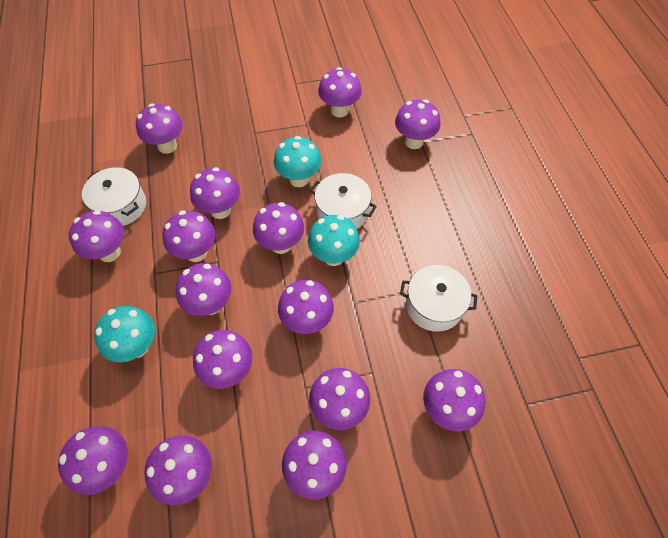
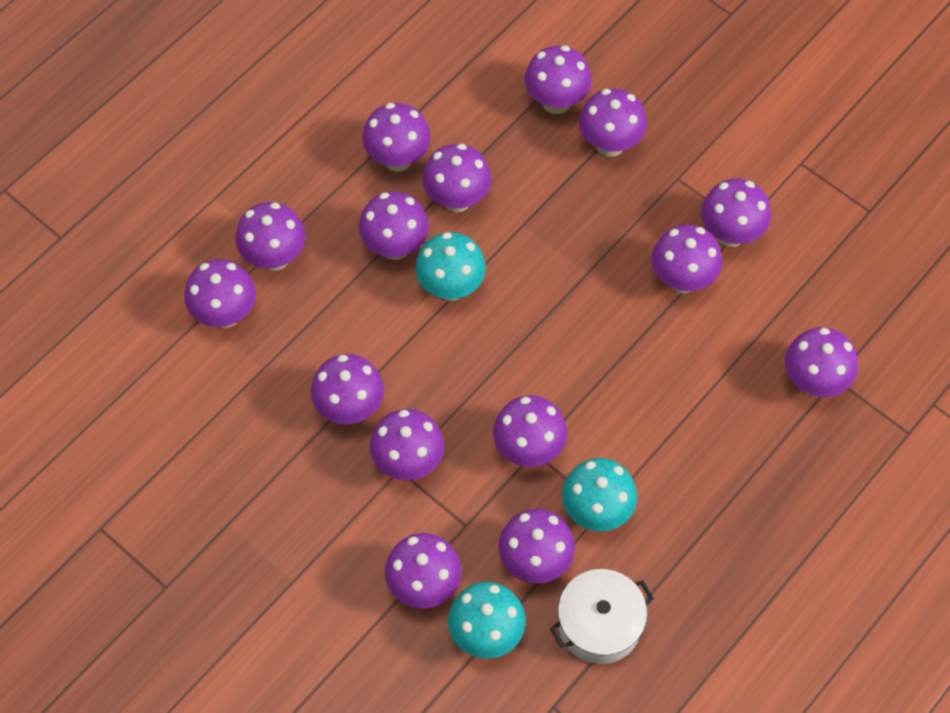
white pot: 3 -> 1

